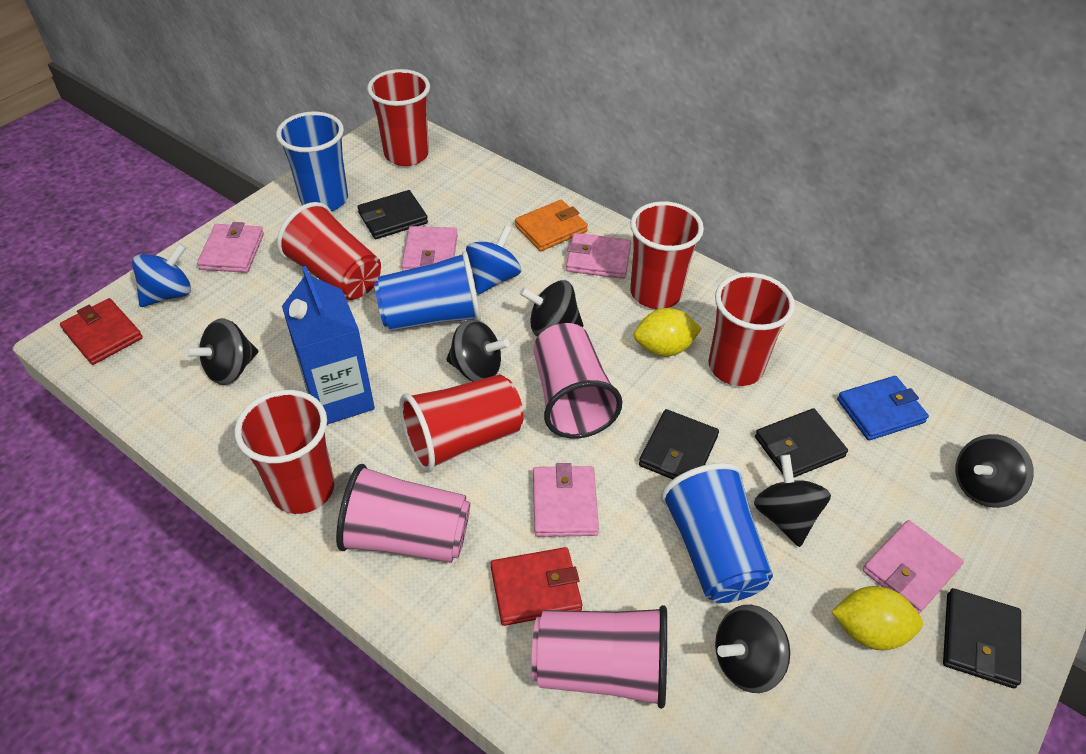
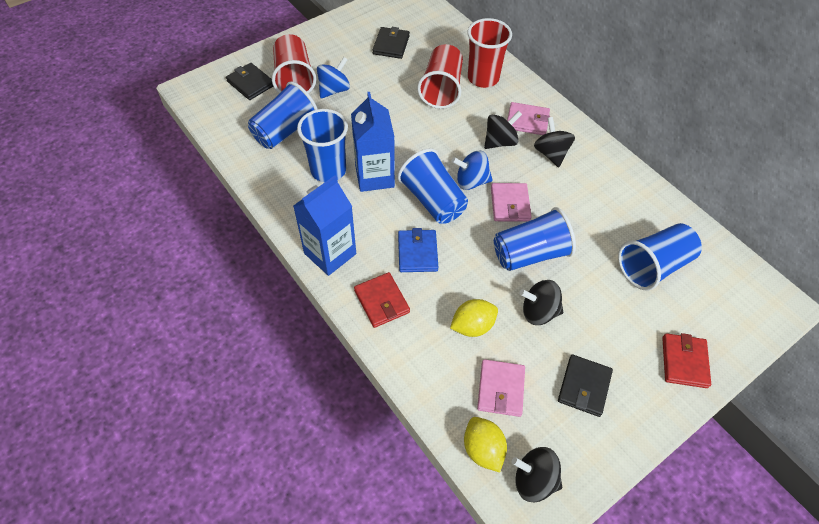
black spinning top: 6 -> 4
black wallet: 4 -> 3
blue carton: 1 -> 2
blue cup: 3 -> 5
orange wallet: 1 -> 0
pink cup: 3 -> 0
pink wallet: 5 -> 3
red cup: 6 -> 3

